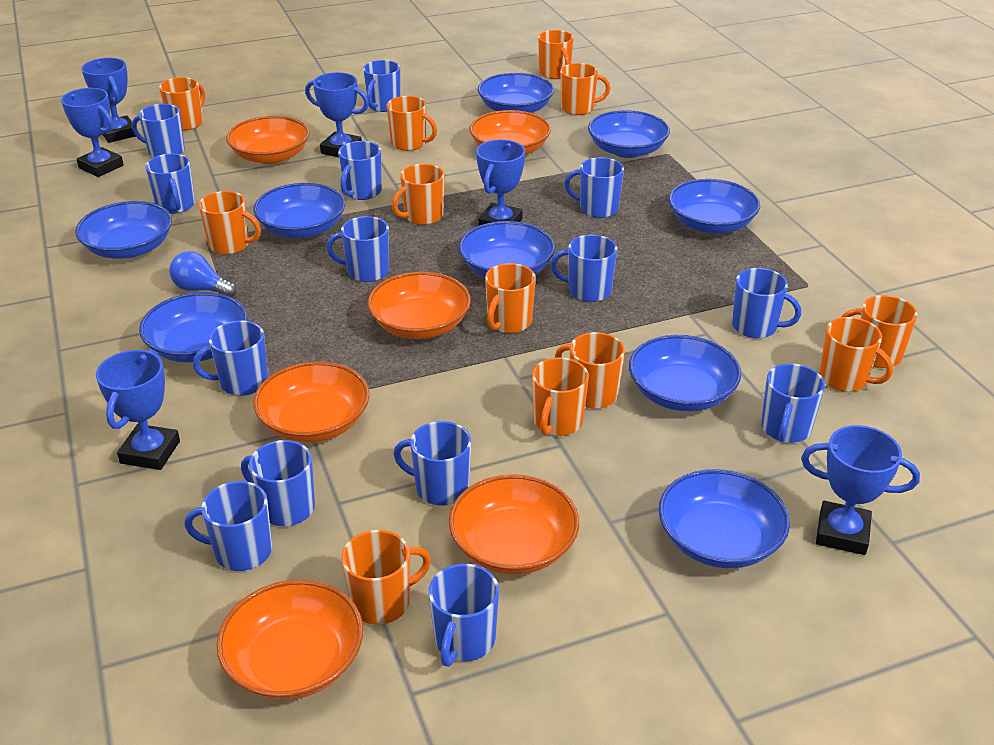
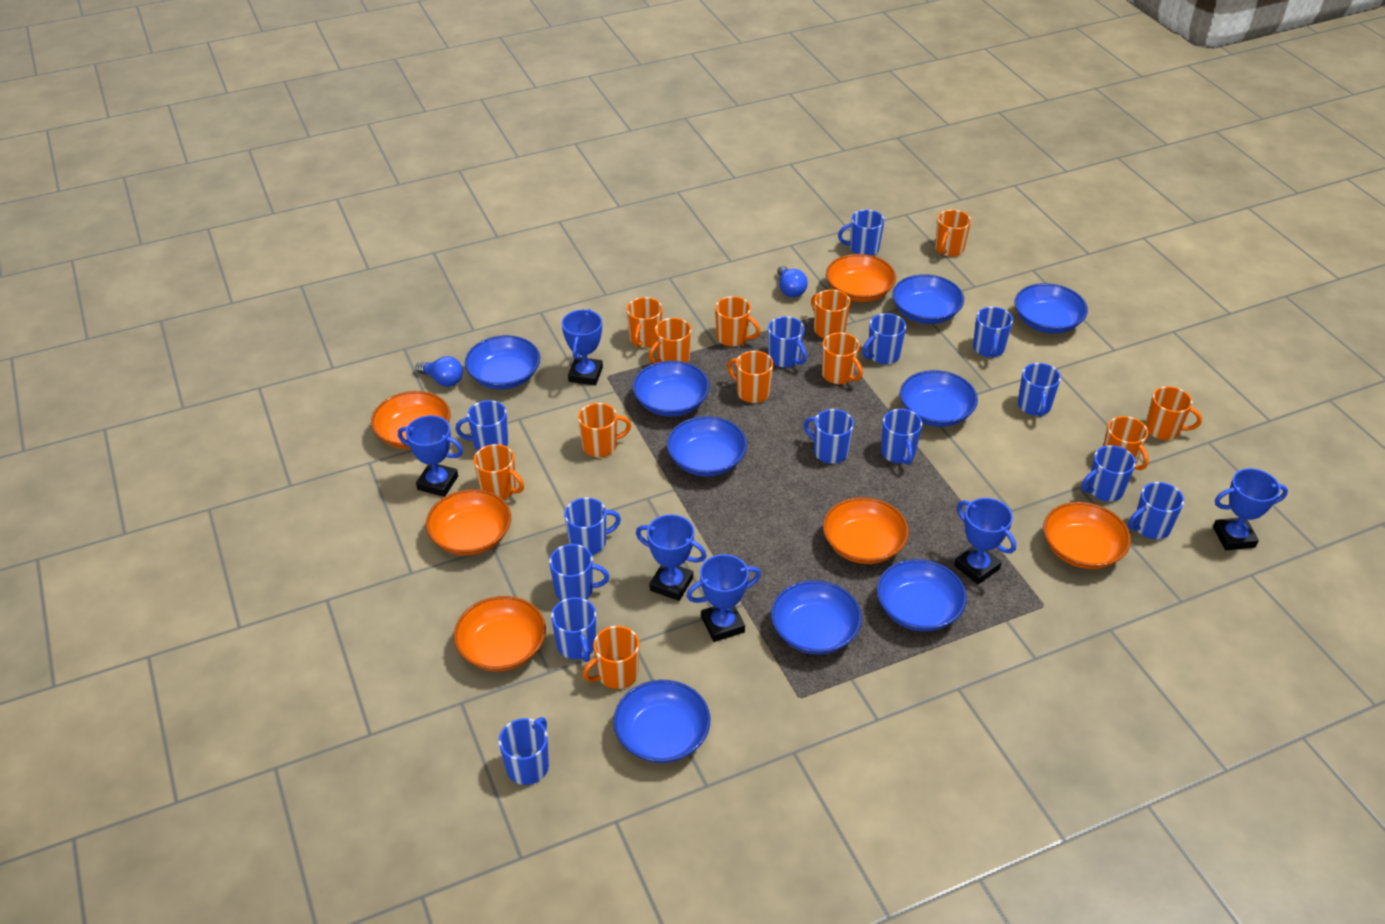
blue light bulb: 1 -> 2

